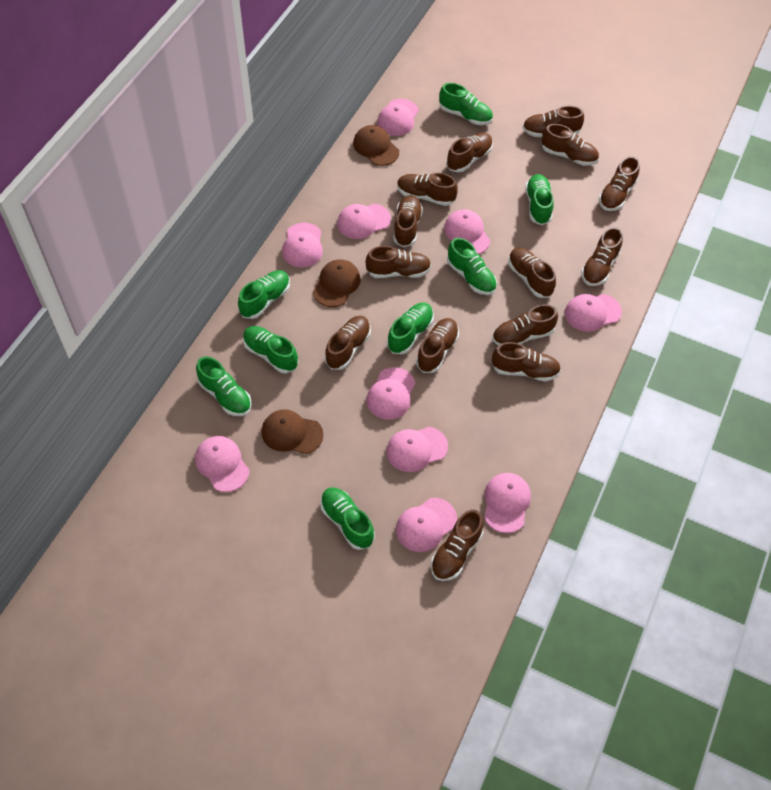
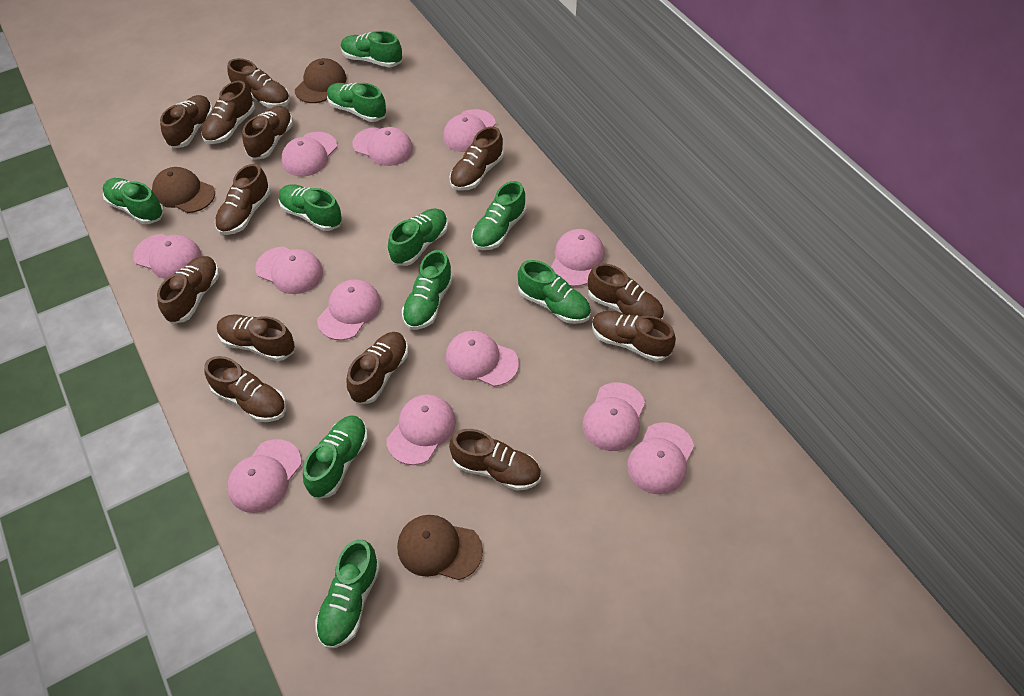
brown shoe: 14 -> 13
green shoe: 8 -> 10
pink cap: 10 -> 12

